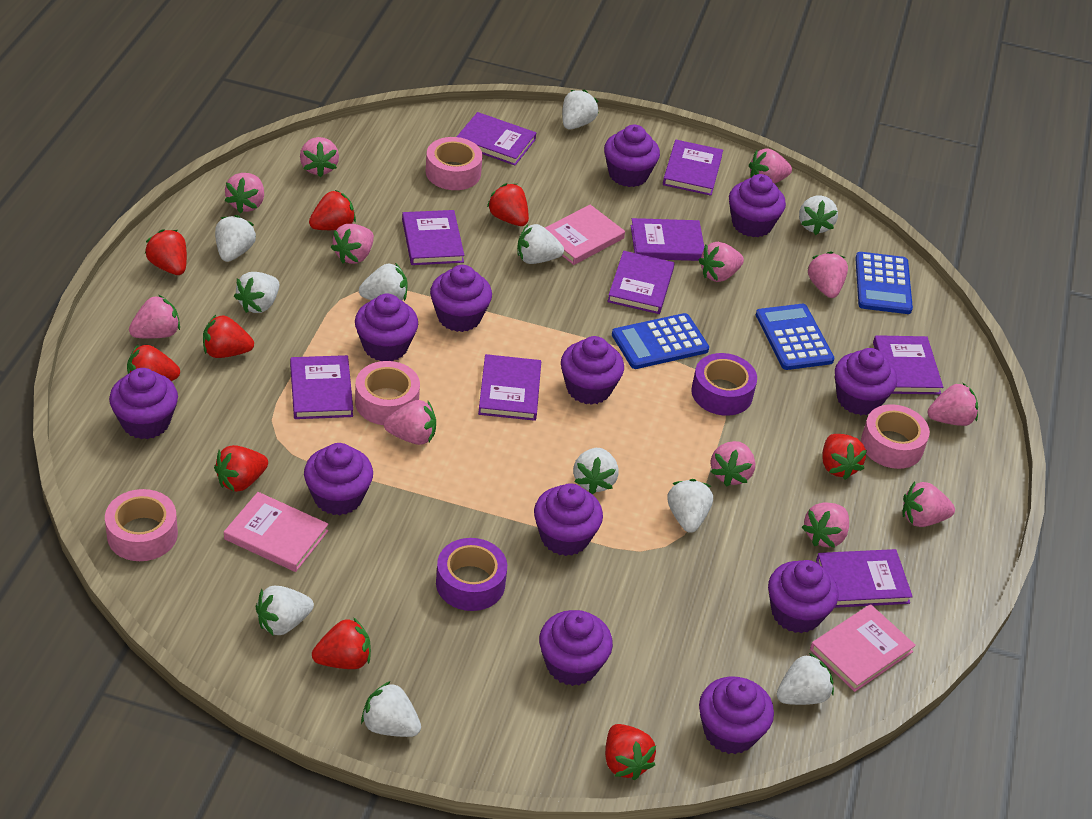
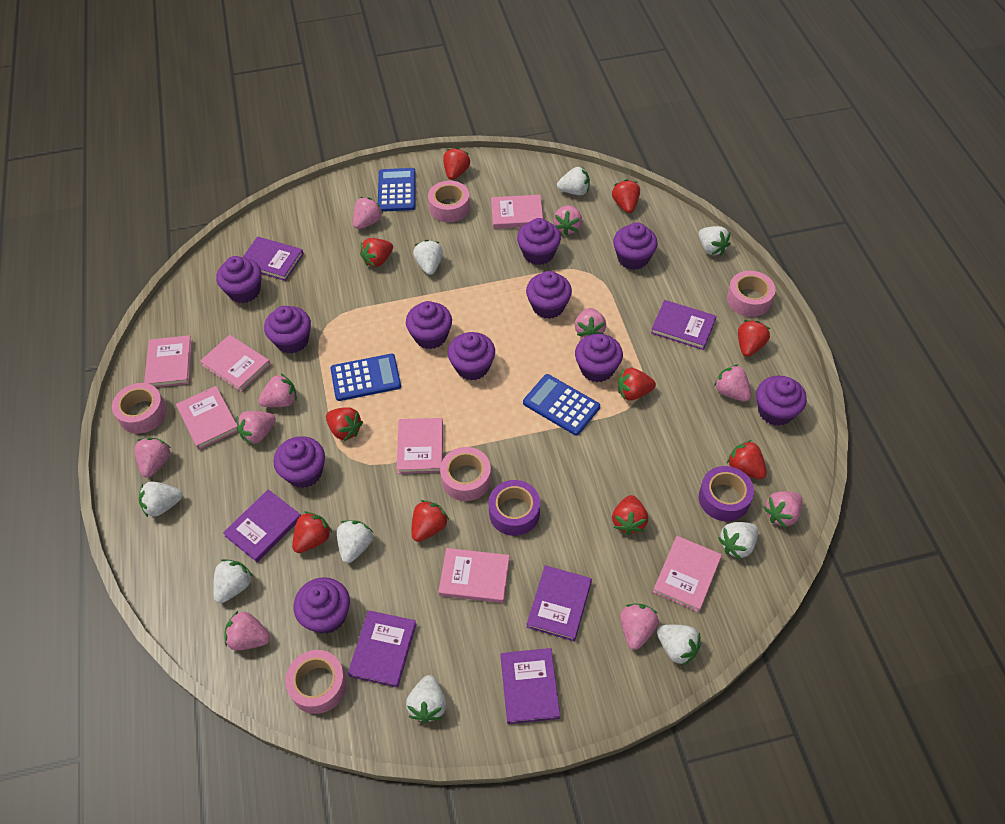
pink book: 3 -> 7
pink strawberry: 12 -> 10
pink tape: 4 -> 5
purple book: 9 -> 6
purple cupcake: 12 -> 11
red strawberry: 9 -> 10
white strawberry: 11 -> 9

